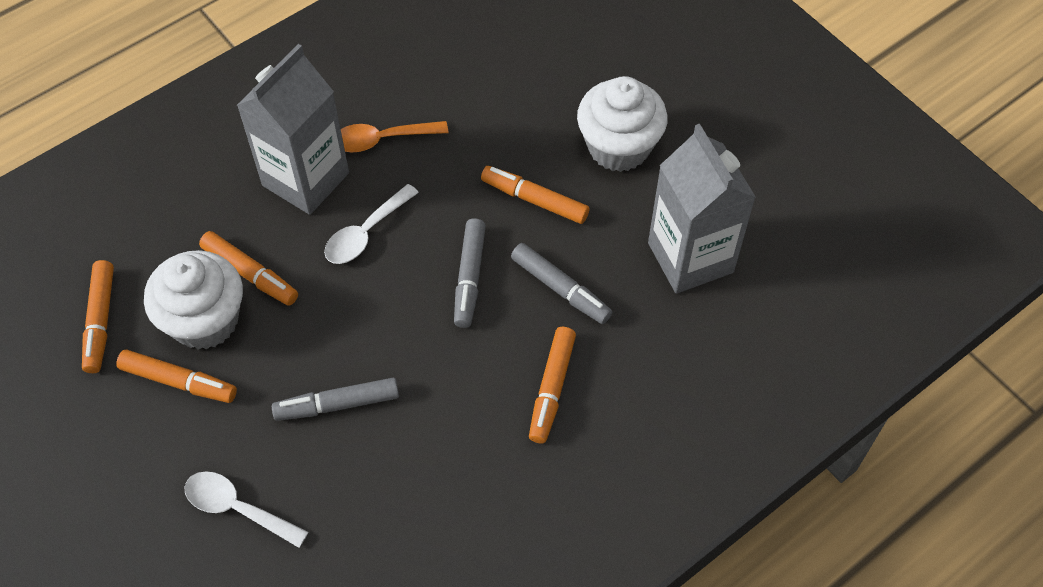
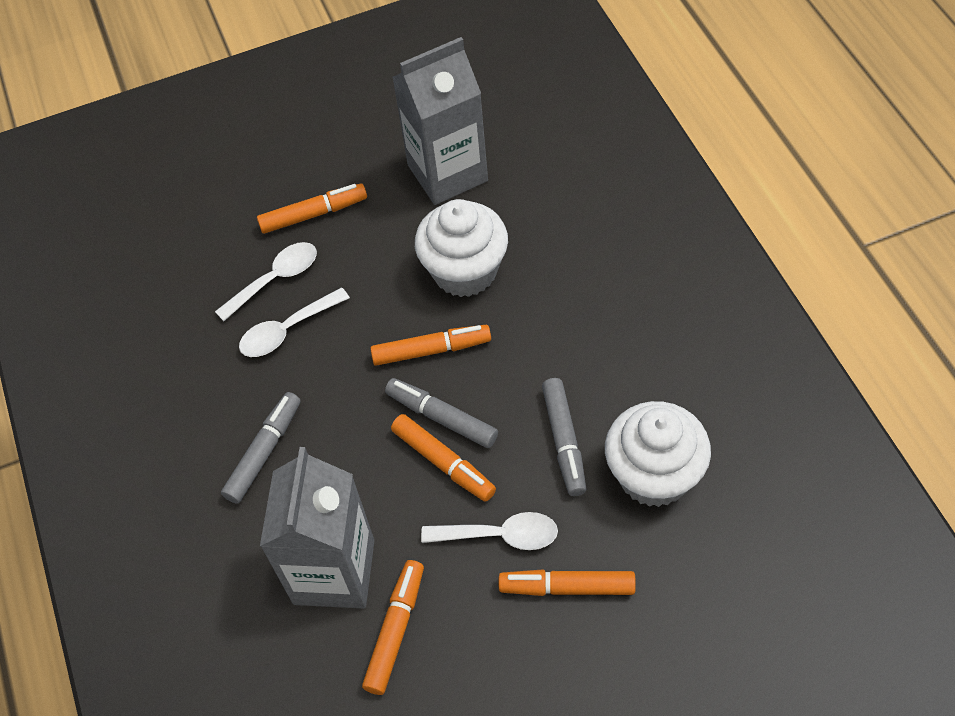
orange spoon: 1 -> 0
white spoon: 2 -> 3

